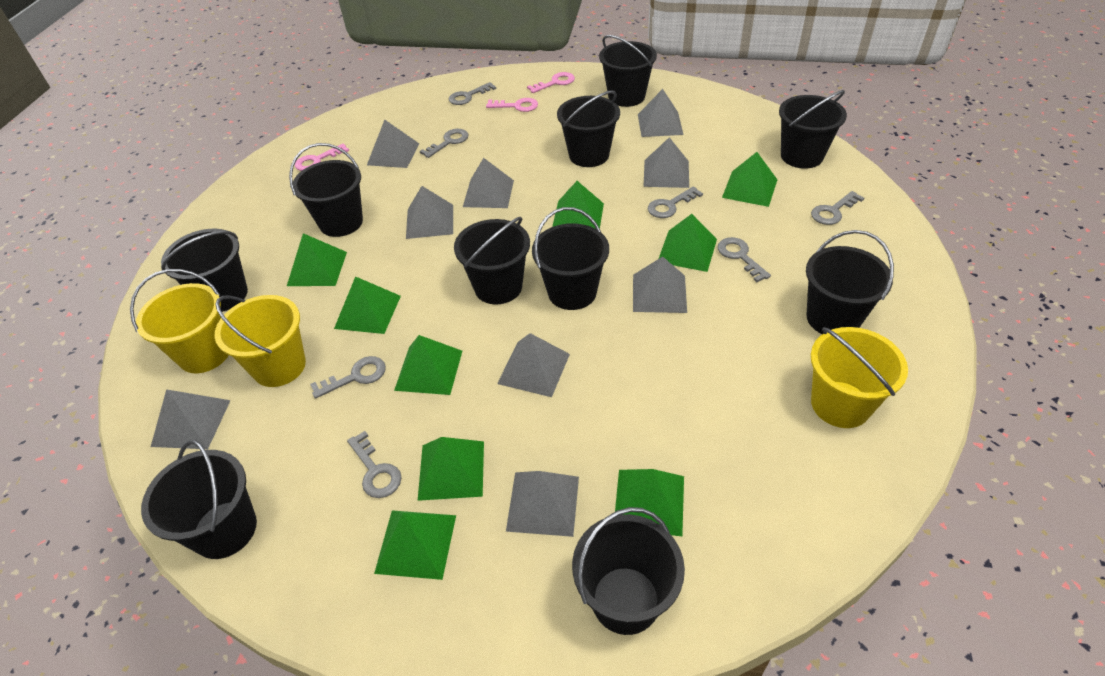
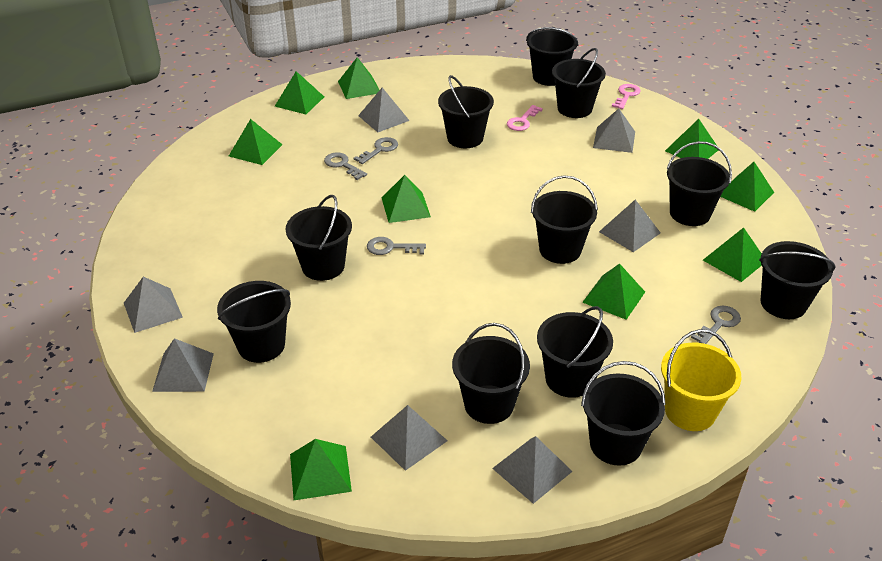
black bucket: 10 -> 11
grey key: 7 -> 4
grey pyramid: 9 -> 7
pink key: 3 -> 2
yellow bucket: 3 -> 1

